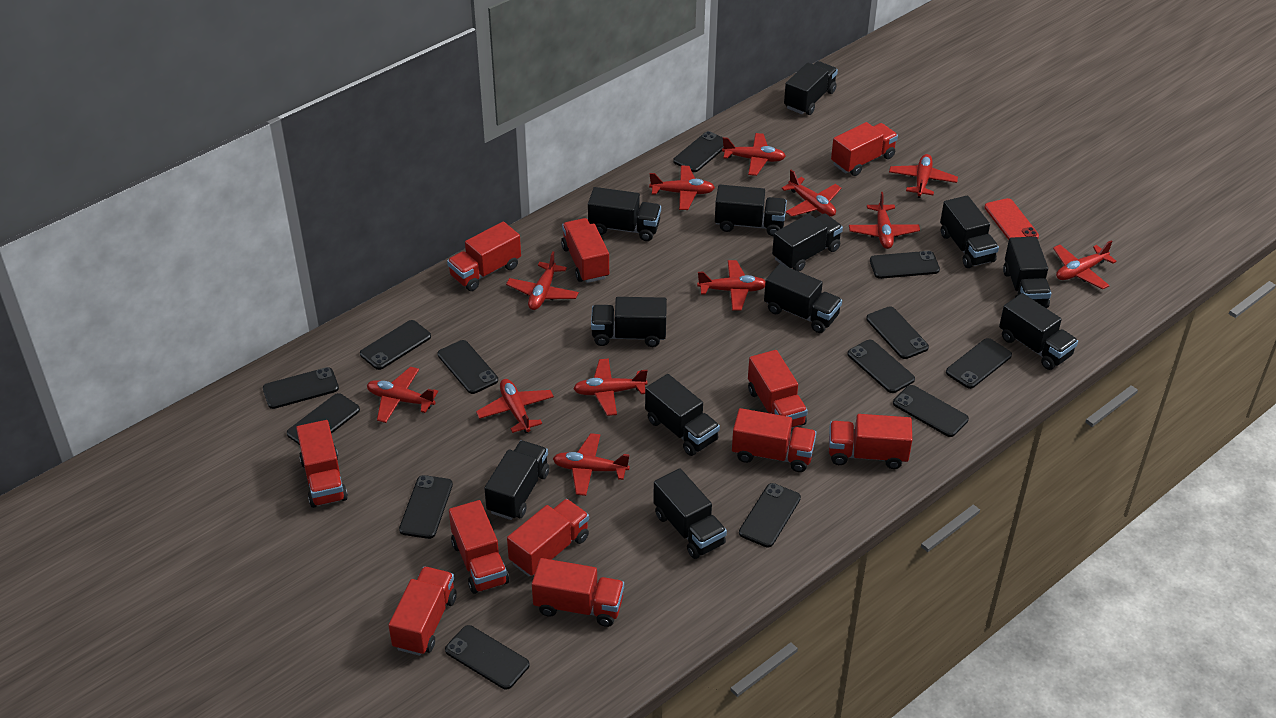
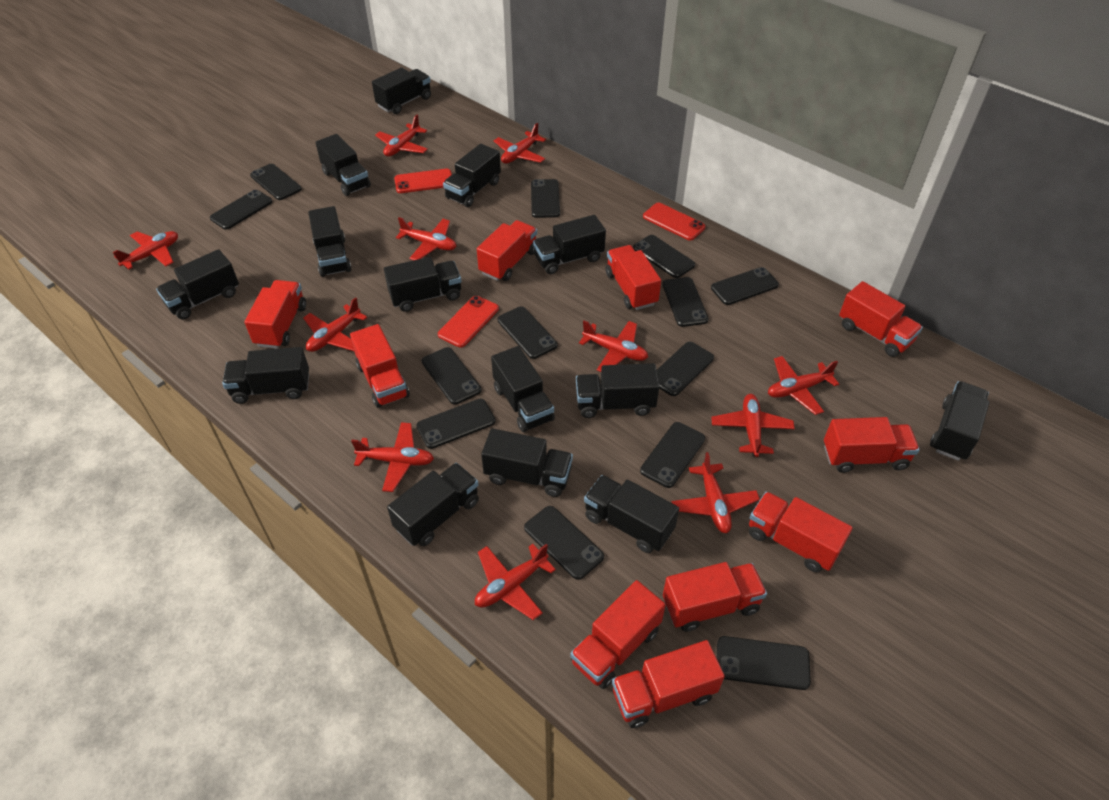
black truck: 12 -> 14
red phone: 1 -> 3
red plane: 12 -> 11
red truck: 11 -> 10

